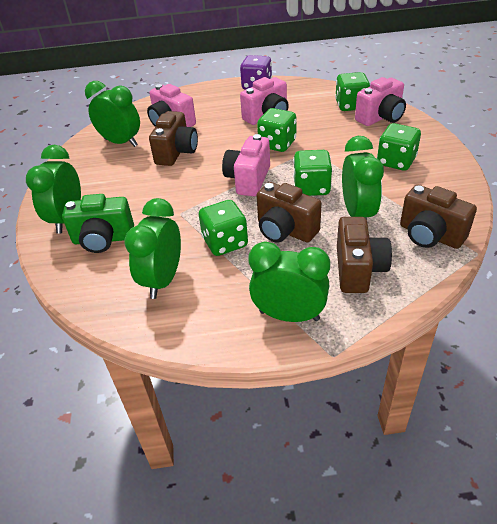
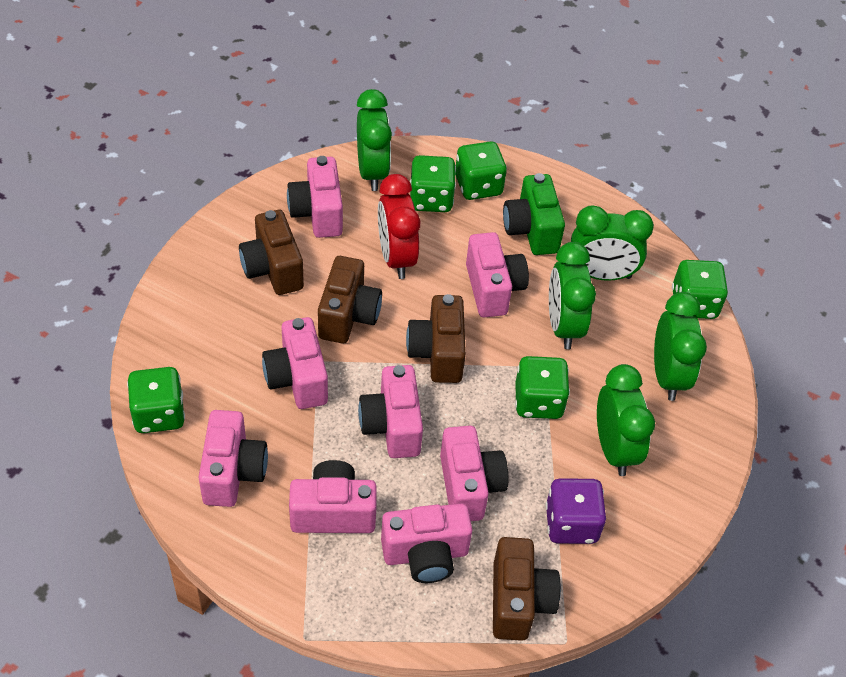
pink camera: 4 -> 8
red clock: 0 -> 1

